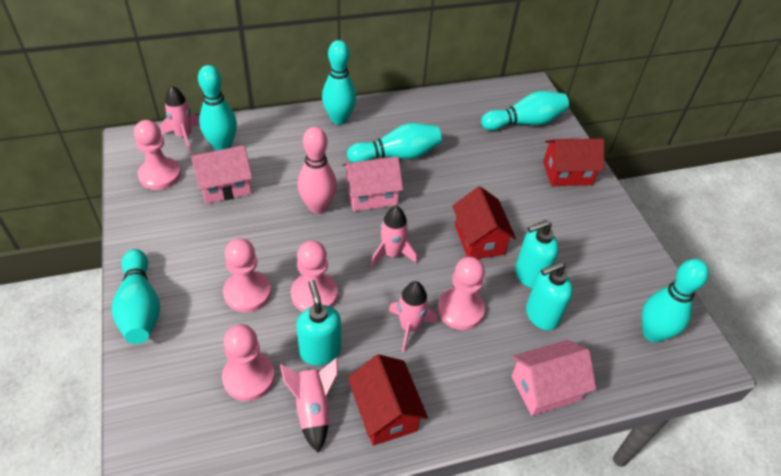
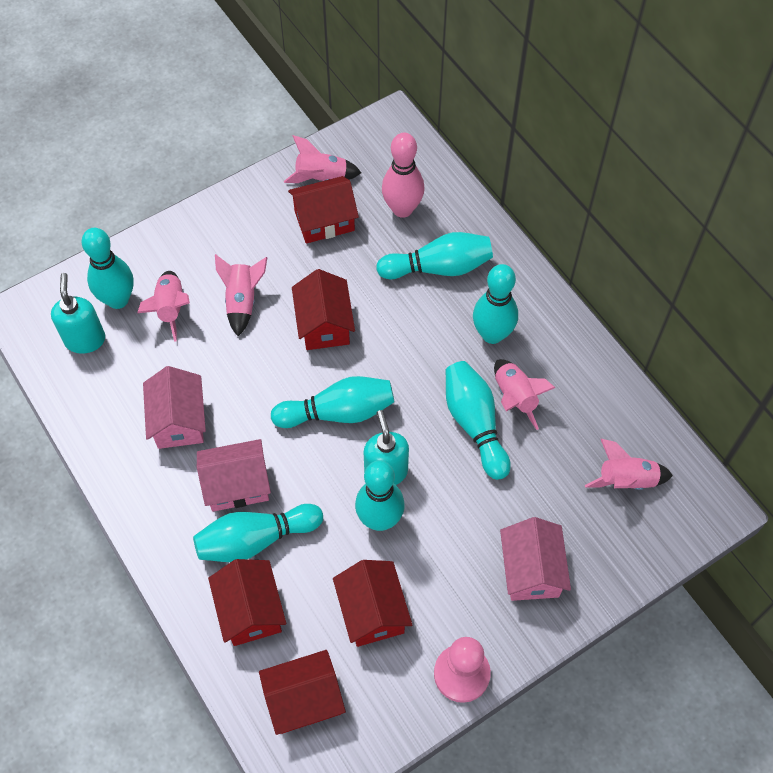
pink pawn: 5 -> 1
pink rocket: 4 -> 5
red house: 3 -> 5
turquoise bowling pin: 6 -> 7
turquoise soap dispenser: 3 -> 2

